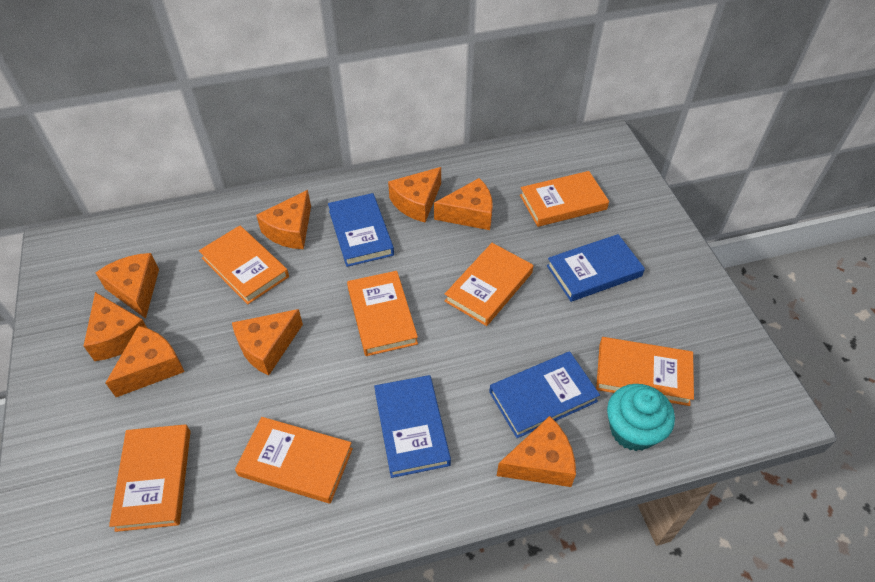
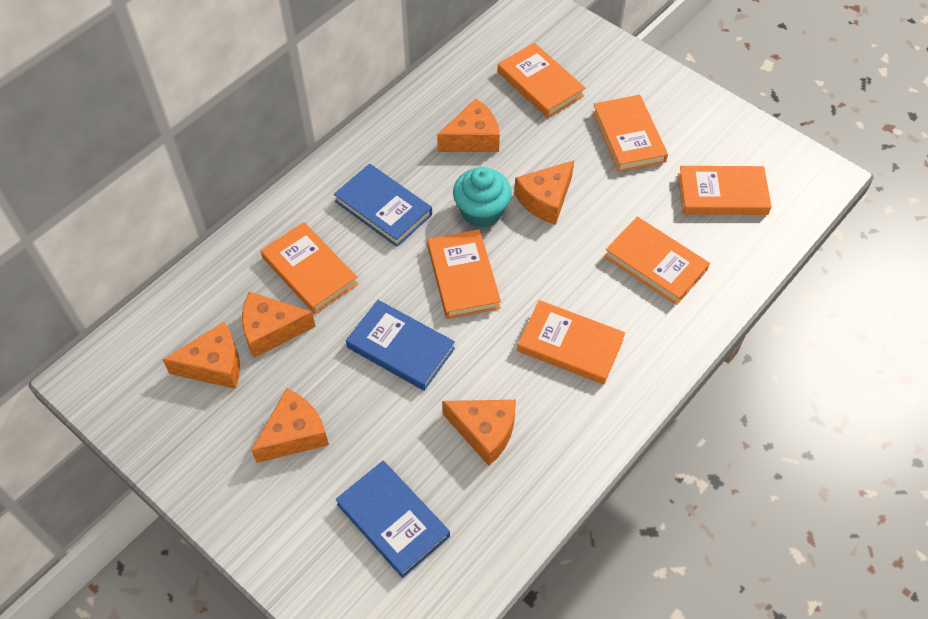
blue book: 4 -> 3
orange cheese: 8 -> 6

